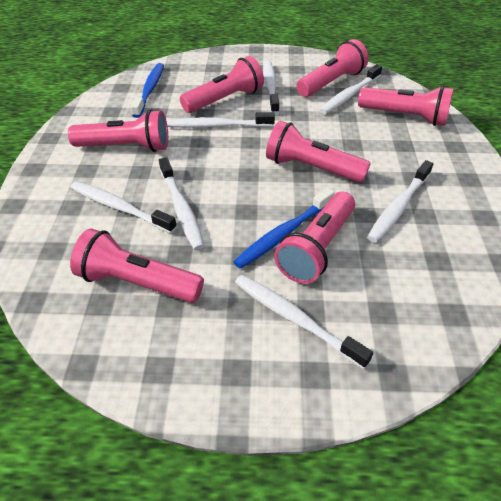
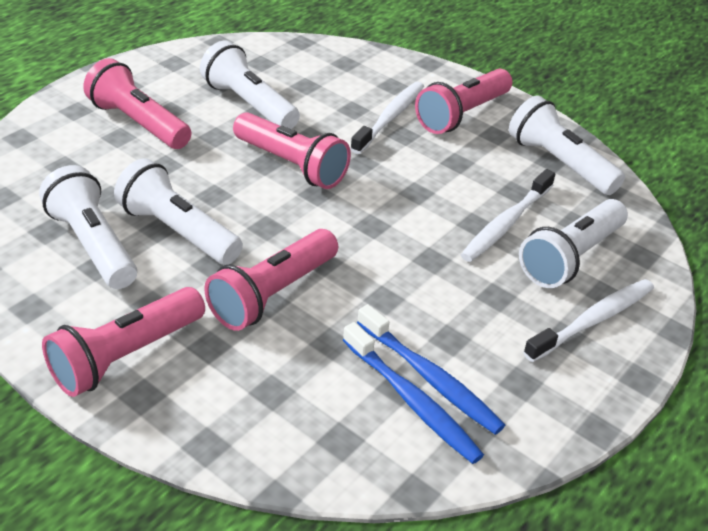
pink flashlight: 7 -> 5
white flashlight: 0 -> 5
white toothbrush: 7 -> 3

